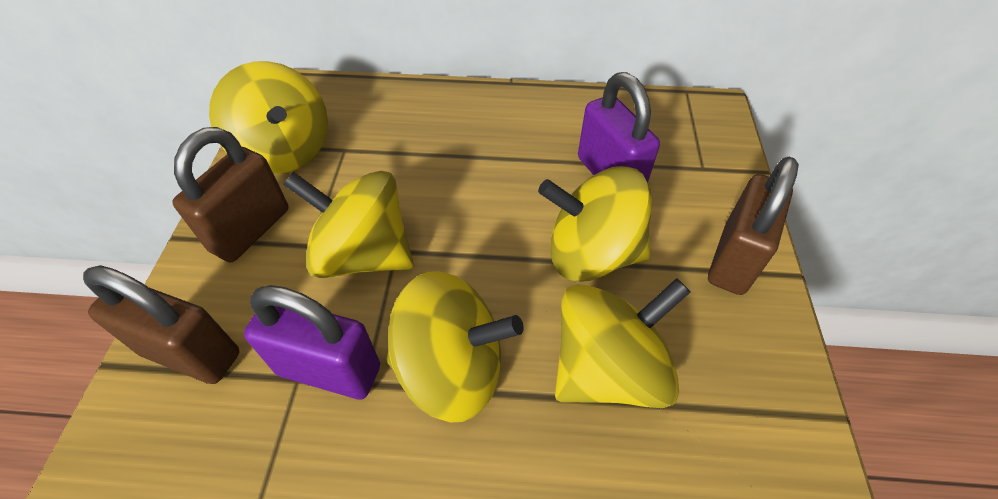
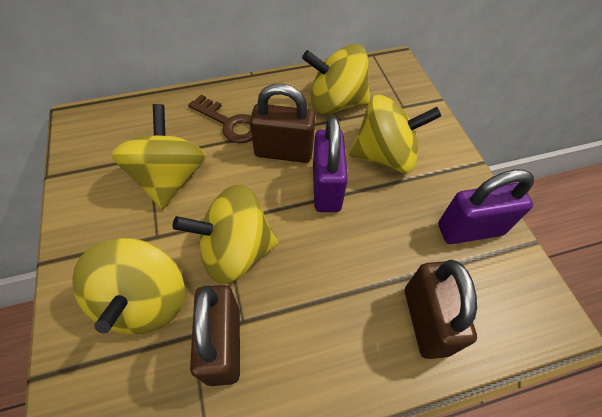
brown key: 0 -> 1

